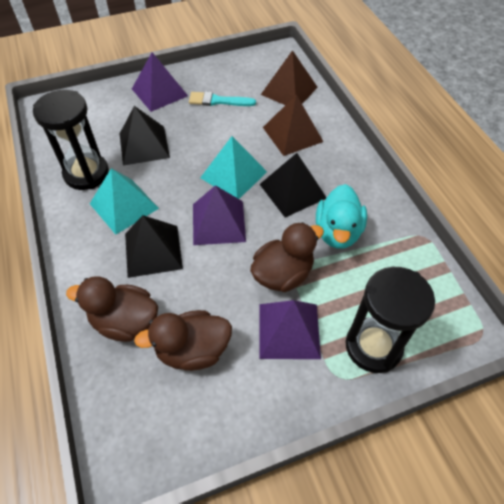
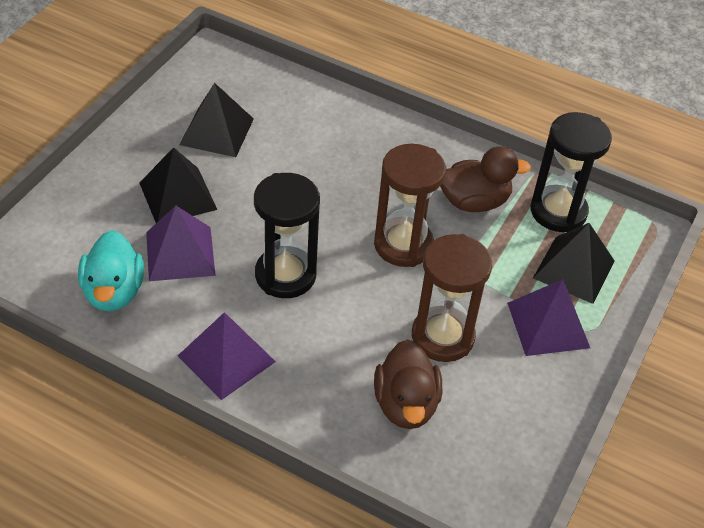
brown duck: 3 -> 2
brown hourglass: 0 -> 2
brown pyramid: 2 -> 0
turquoise brush: 1 -> 0
turquoise pyramid: 2 -> 0

